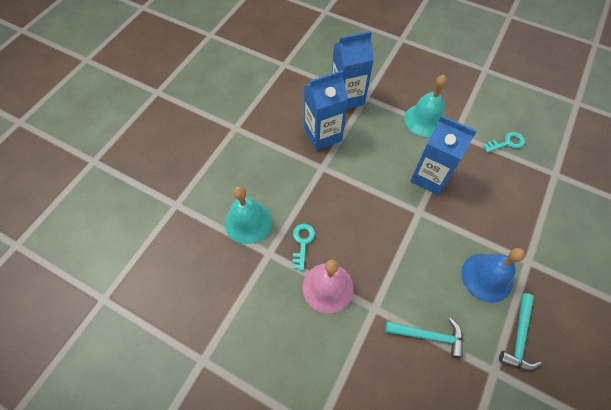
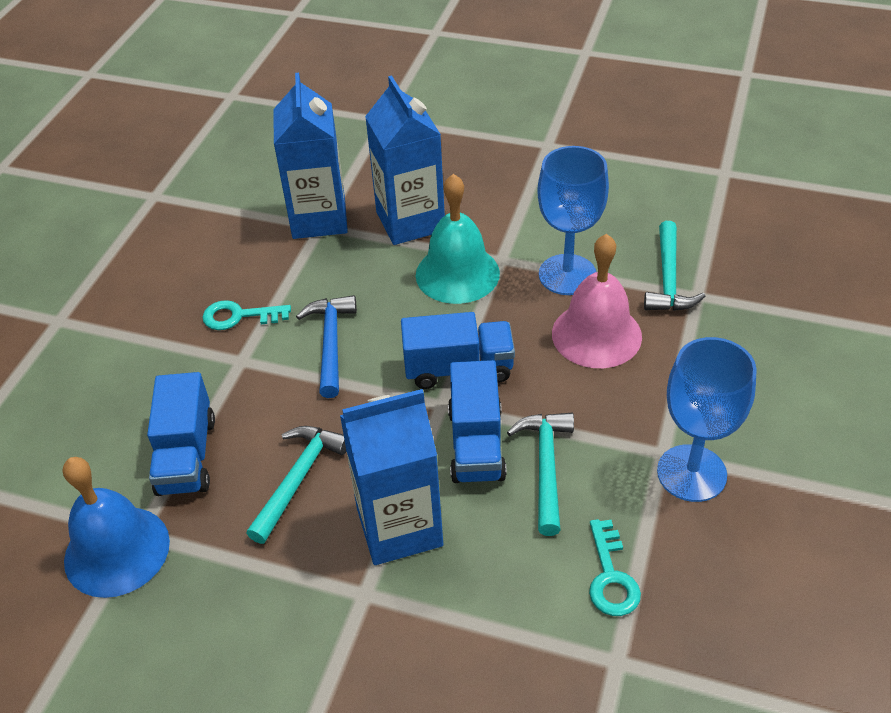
blue goblet: 0 -> 2
blue hammer: 0 -> 1
blue truck: 0 -> 3
turquoise bell: 2 -> 1
turquoise hammer: 2 -> 3

